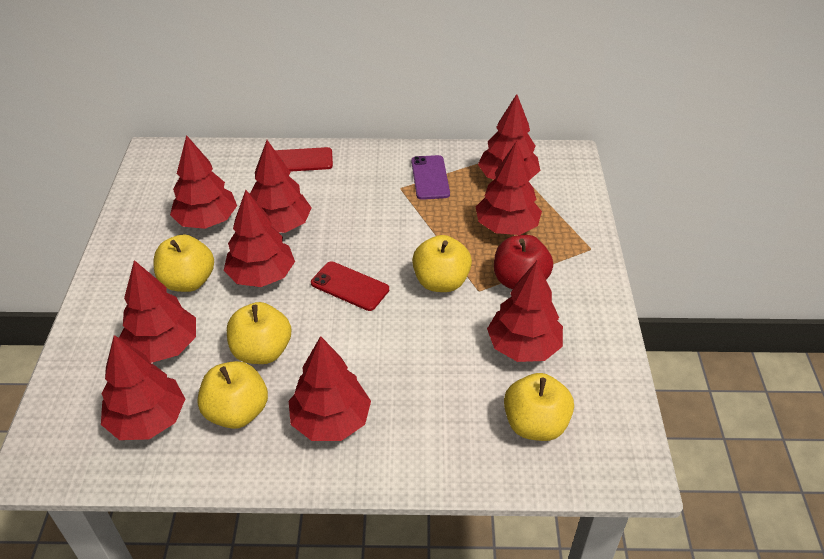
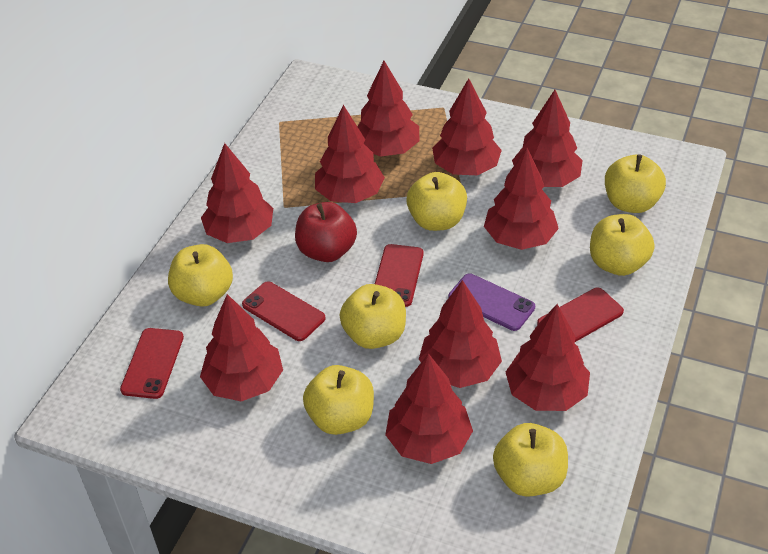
red phone: 2 -> 4
red tree: 9 -> 10
yellow apple: 5 -> 7

